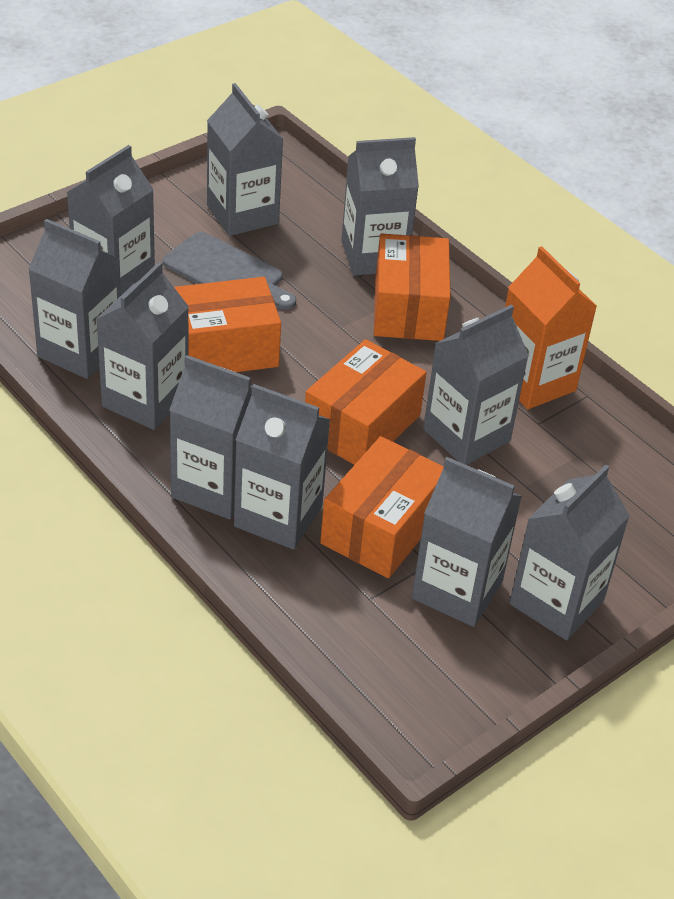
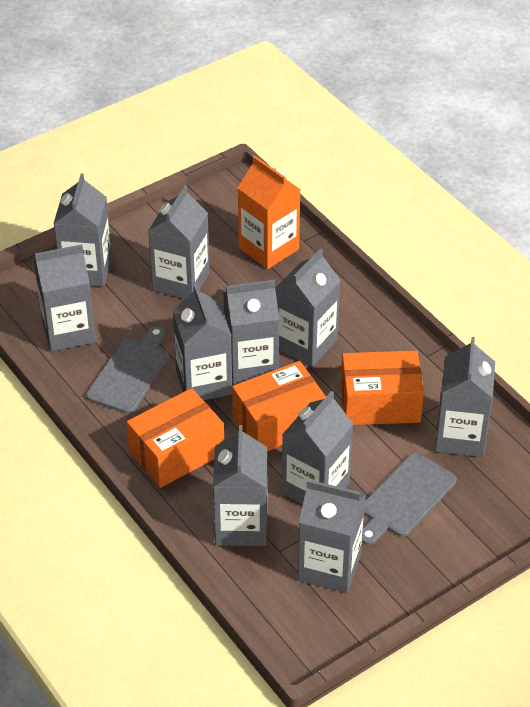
grey cutting board: 1 -> 2
orange box: 4 -> 3

